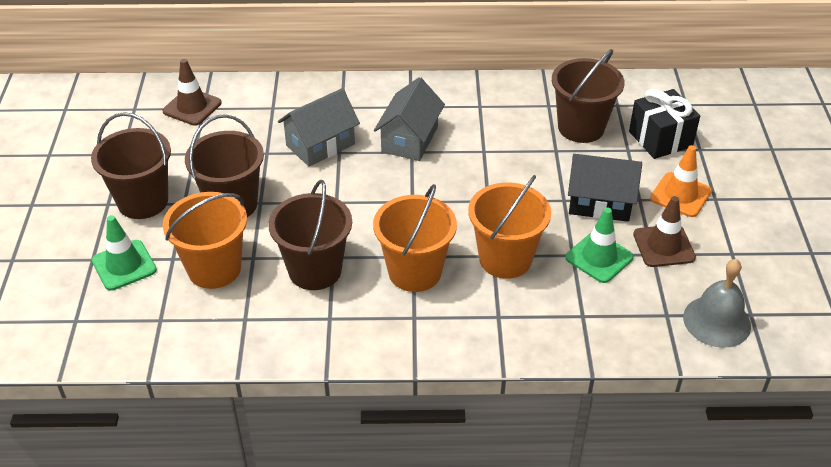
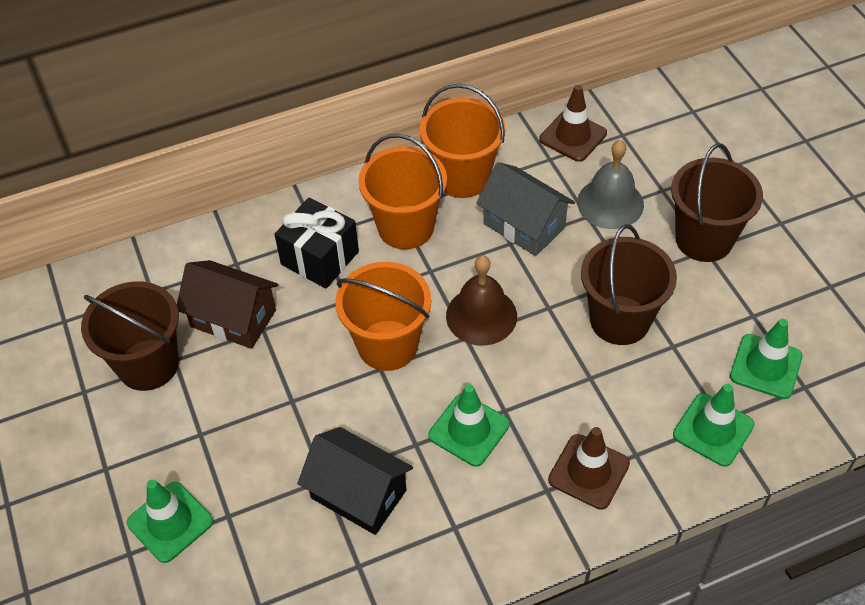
brown bell: 0 -> 1
brown bucket: 4 -> 3
brown house: 0 -> 1
green traffic cone: 2 -> 4
grey house: 2 -> 1
orange traffic cone: 1 -> 0

